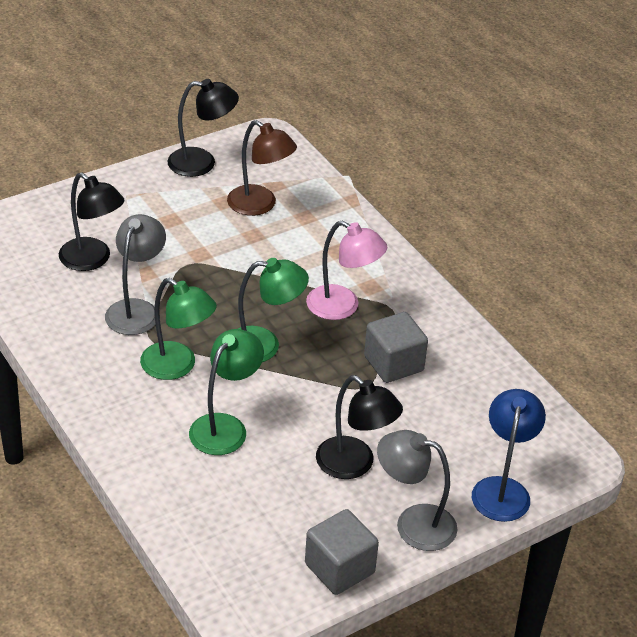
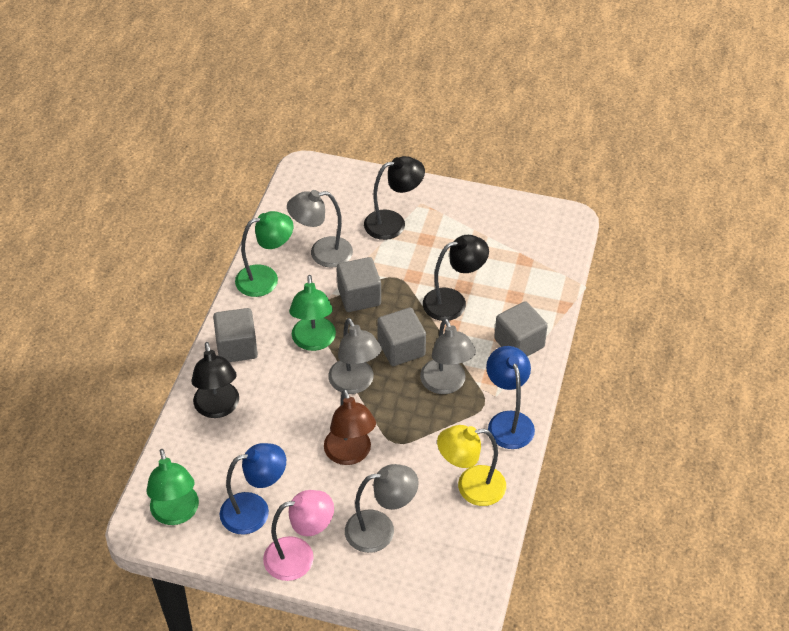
blue lamp: 1 -> 2
grey cube: 2 -> 4
grey lamp: 2 -> 4
yellow lamp: 0 -> 1

